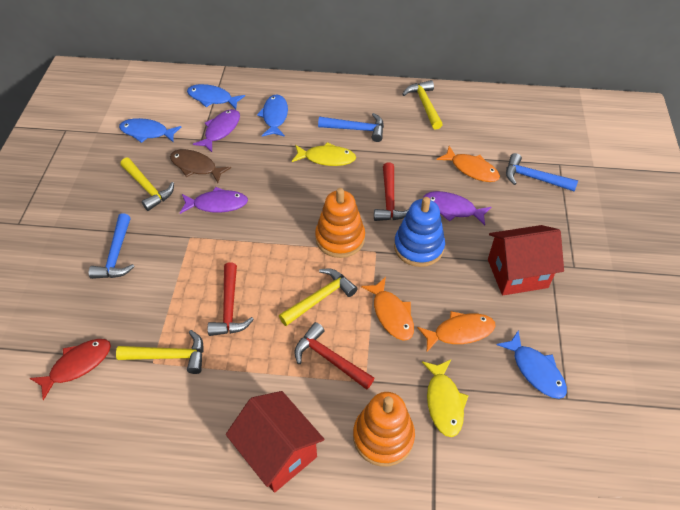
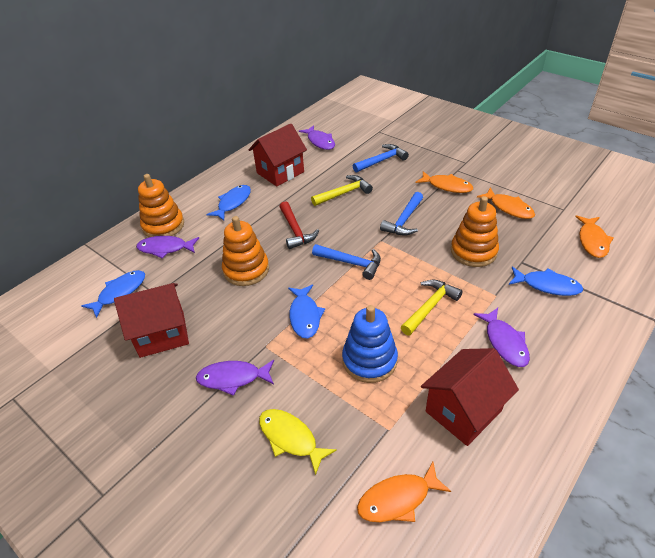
brown fish: 1 -> 0
orange fish: 3 -> 4
orange stacking toy: 2 -> 3
purple fish: 3 -> 4
red fish: 1 -> 0
red hammer: 3 -> 1
red house: 2 -> 3
yellow fish: 2 -> 1
yellow hammer: 4 -> 2

